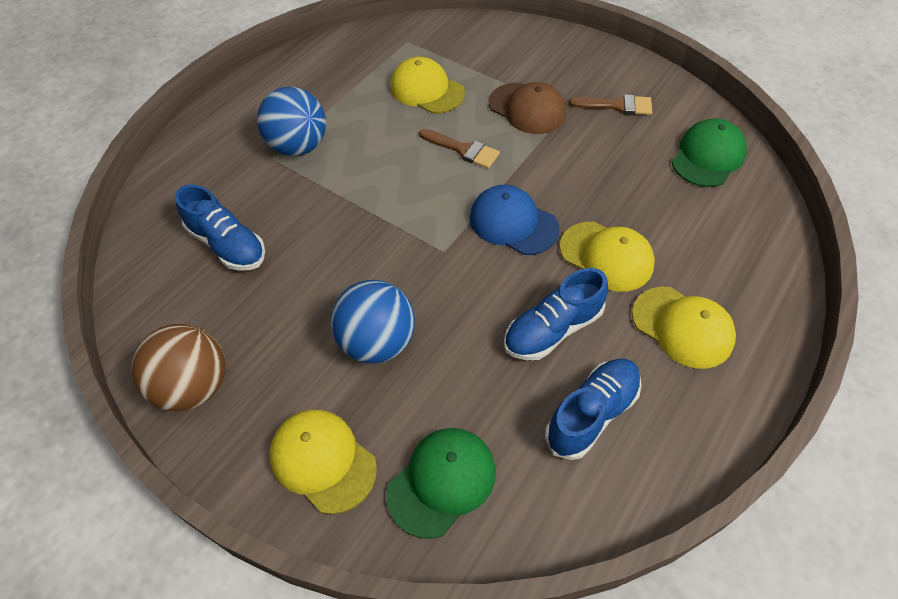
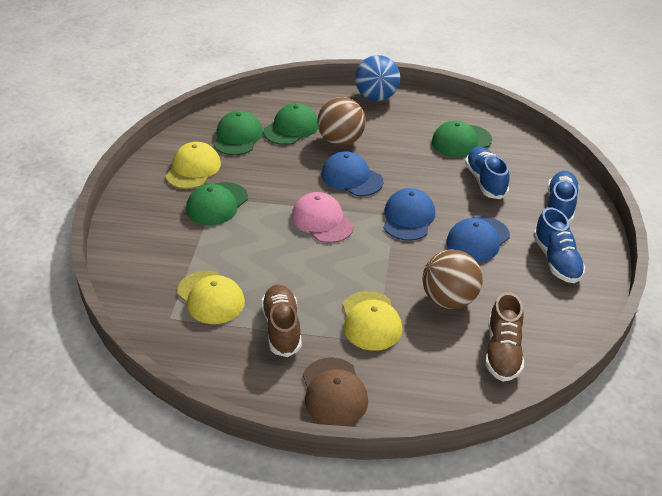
blue ball: 2 -> 1
blue cap: 1 -> 3
brown ball: 1 -> 2
brown brush: 2 -> 0
brown shoe: 0 -> 2
green cap: 2 -> 4
pink cap: 0 -> 1
yellow cap: 4 -> 3

